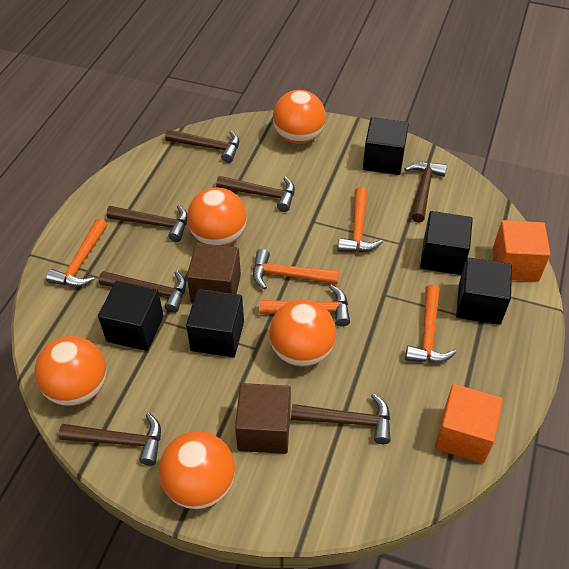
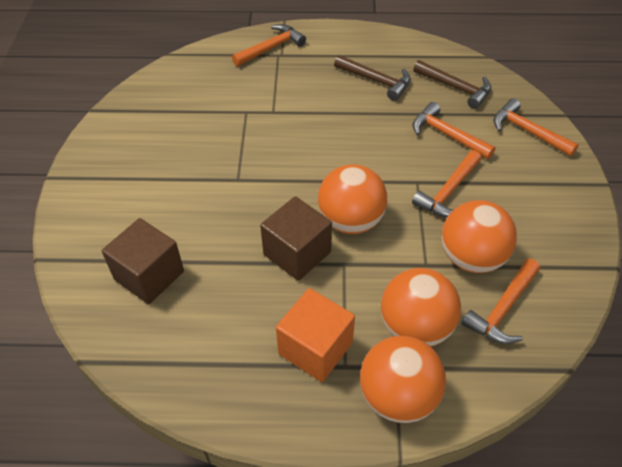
black cube: 5 -> 0
brown hammer: 7 -> 2
orange ball: 5 -> 4
orange cube: 2 -> 1

